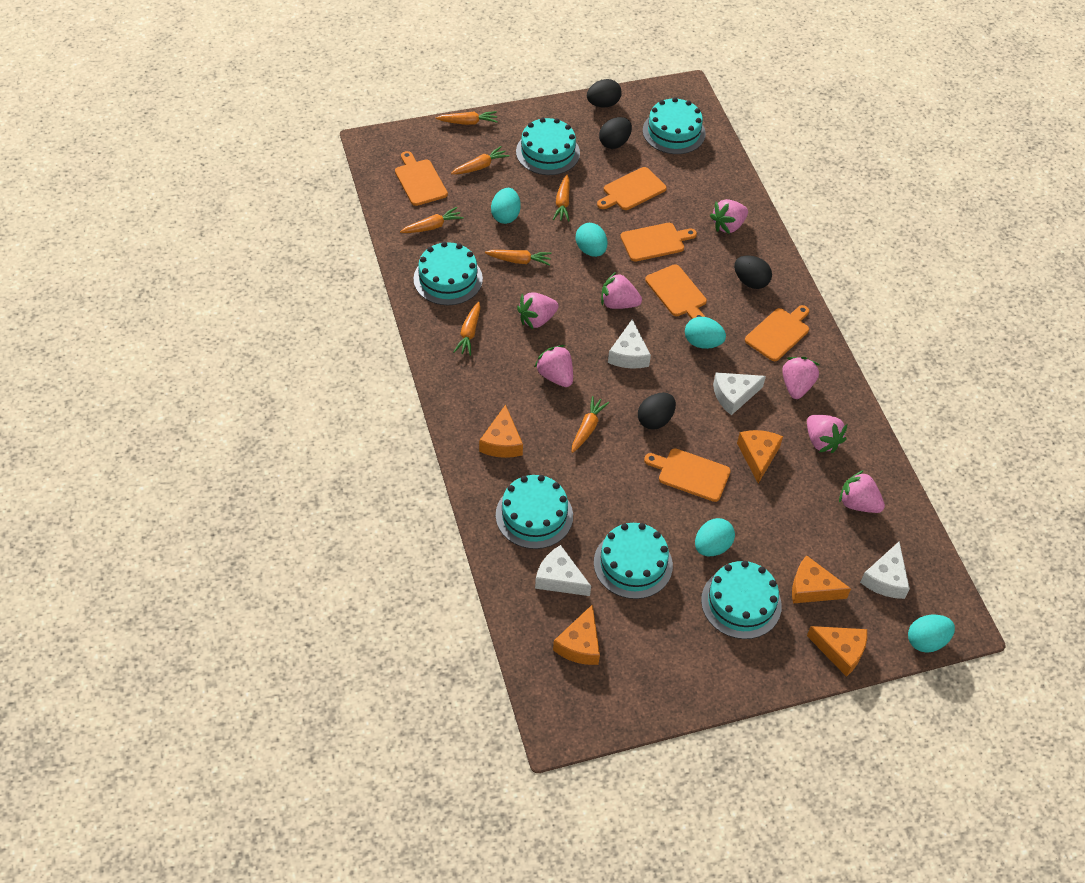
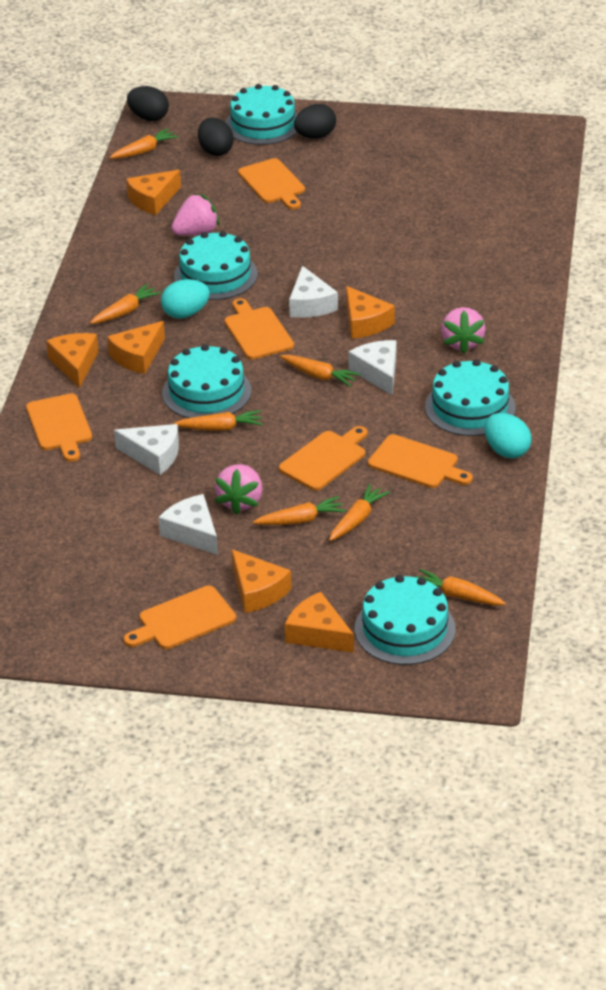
black egg: 4 -> 3
orange cheese: 5 -> 6
pink strawberry: 7 -> 3
turquoise cake: 6 -> 5
turquoise egg: 5 -> 2

